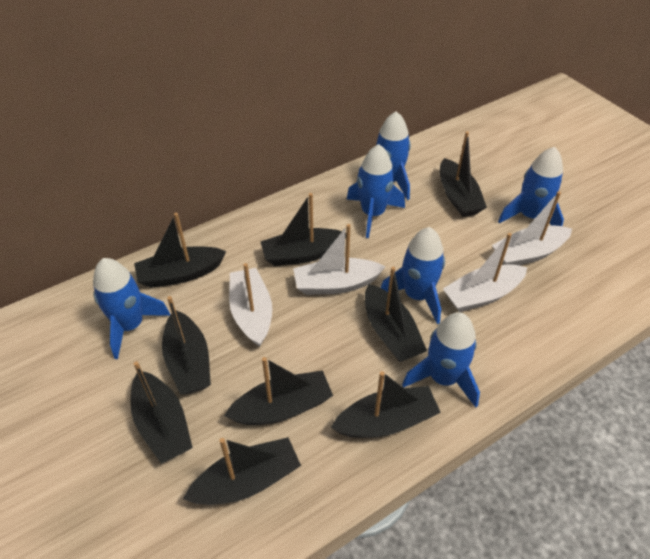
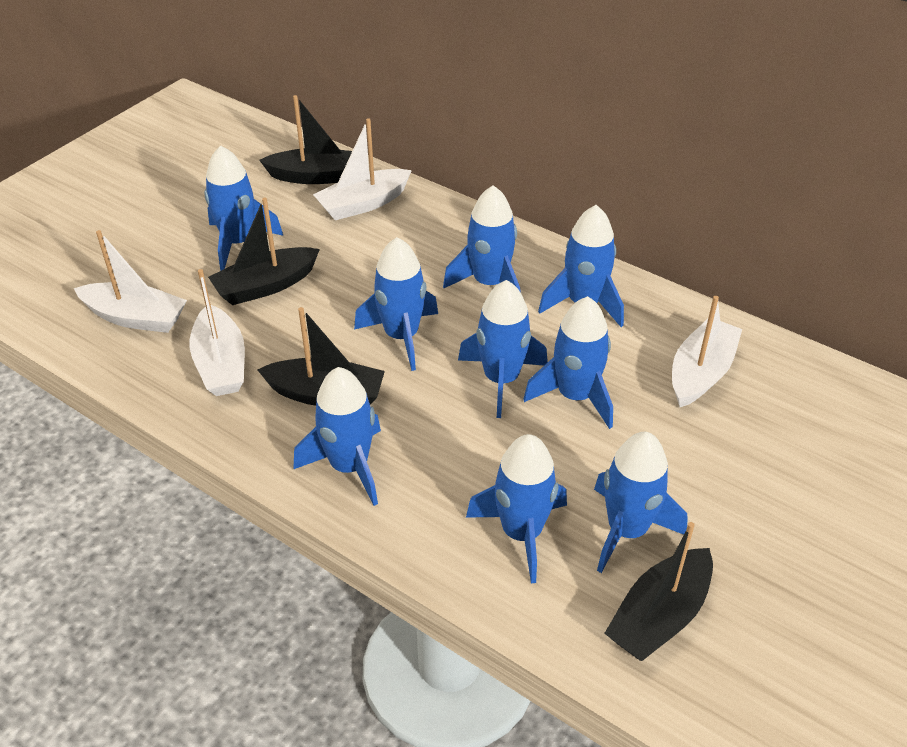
black boat: 9 -> 4
blue rocket: 6 -> 9

